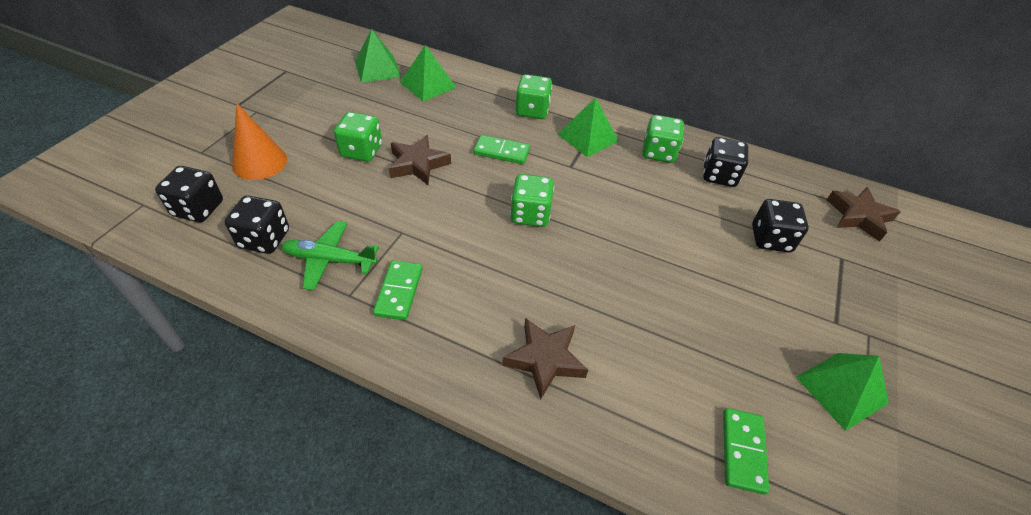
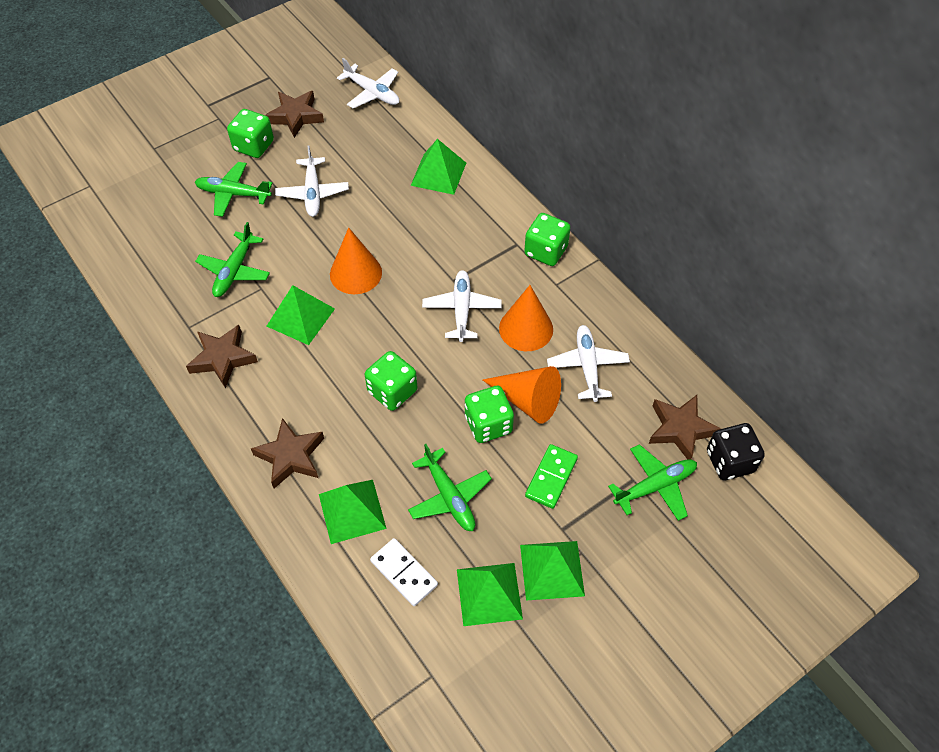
black dice: 4 -> 1
brown star: 3 -> 4
green domino: 3 -> 1
green plane: 1 -> 4
green pyramid: 4 -> 5
orange cone: 1 -> 3
white domino: 0 -> 1
white plane: 0 -> 4

